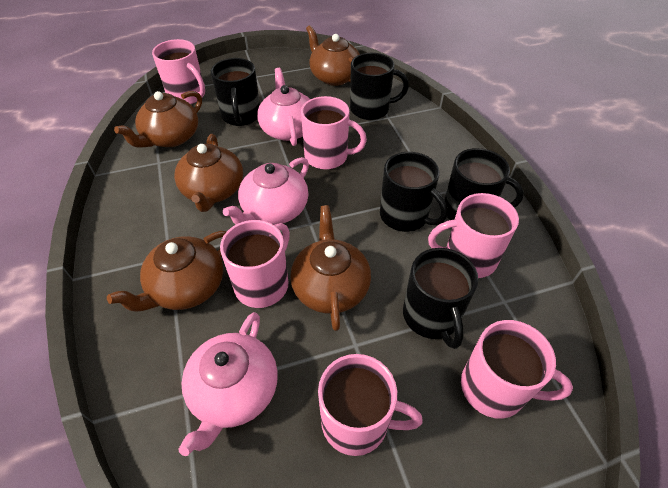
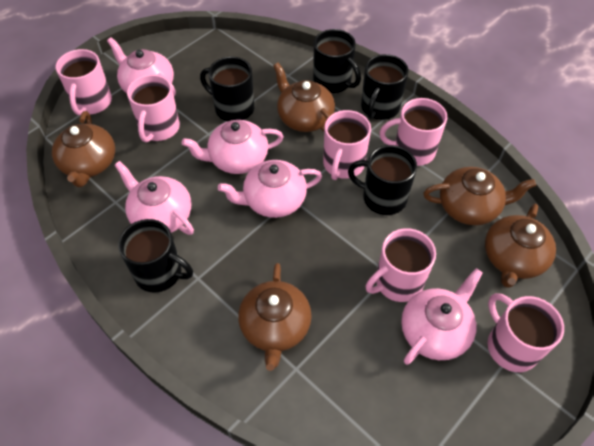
pink teapot: 3 -> 5

